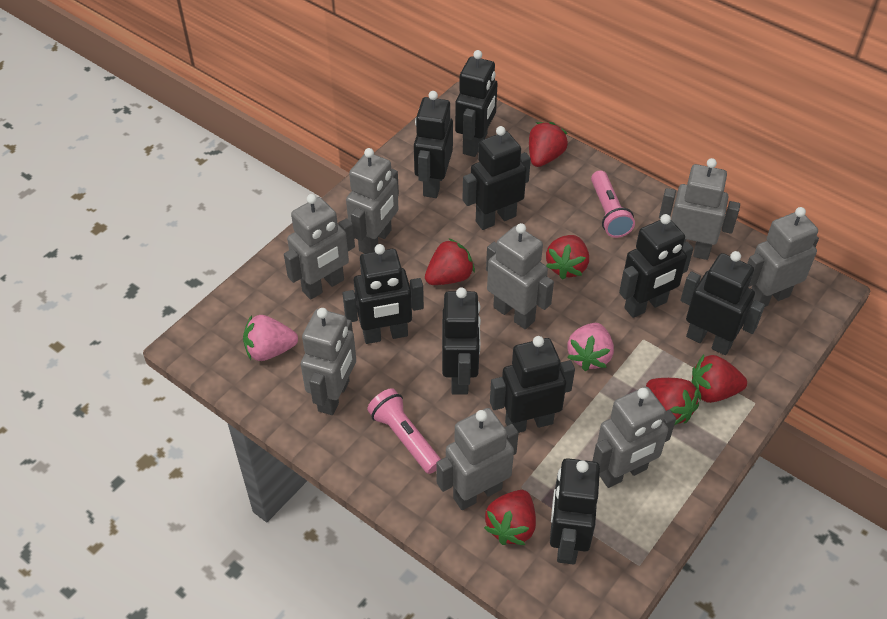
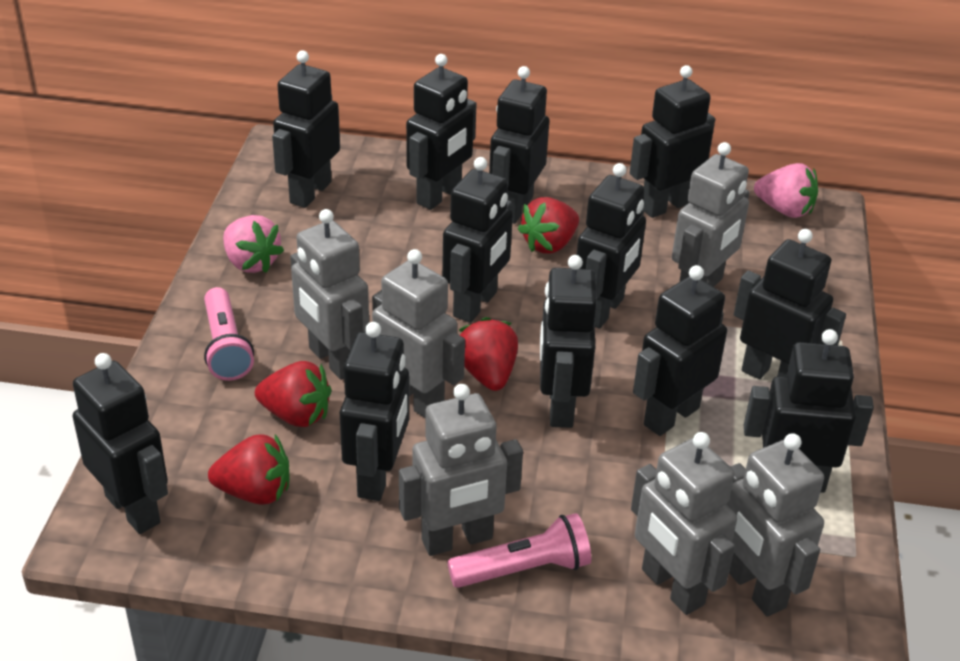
black robot: 9 -> 12
grey robot: 8 -> 6
red strawberry: 6 -> 4

